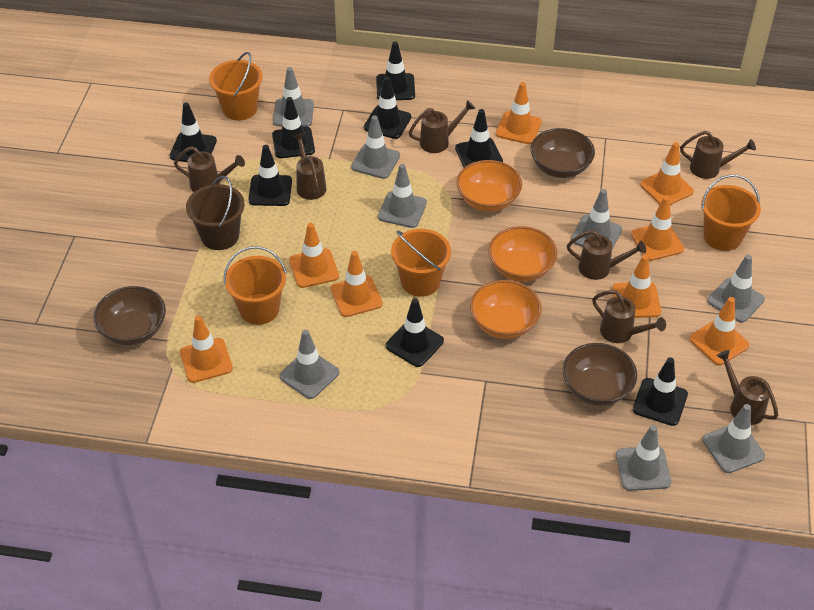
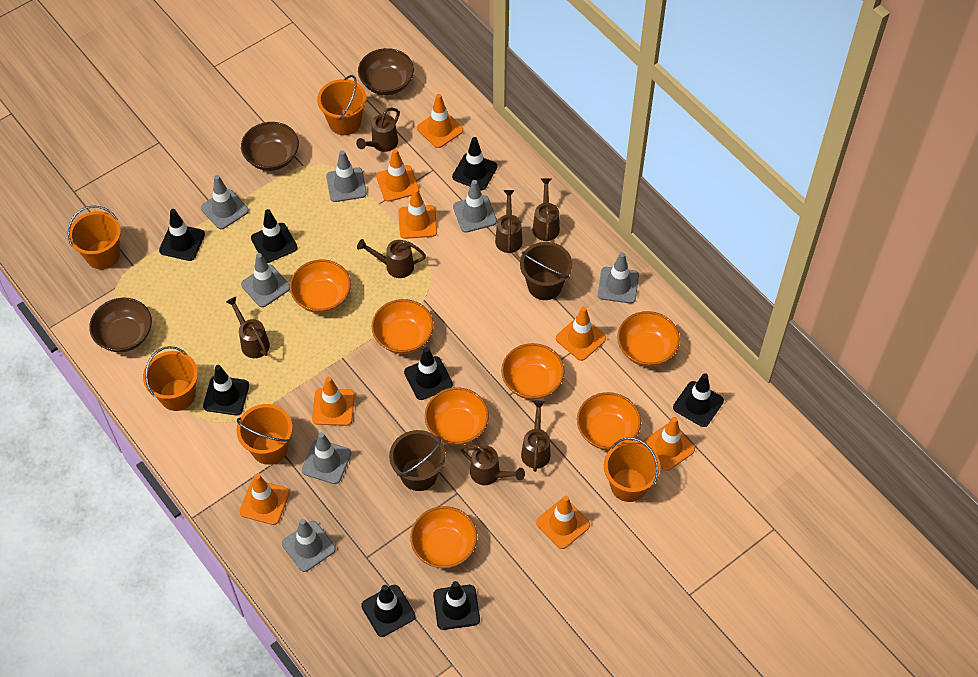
brown bucket: 1 -> 2
grey traffic cone: 8 -> 7
orange bowl: 3 -> 7
orange bucket: 4 -> 5

